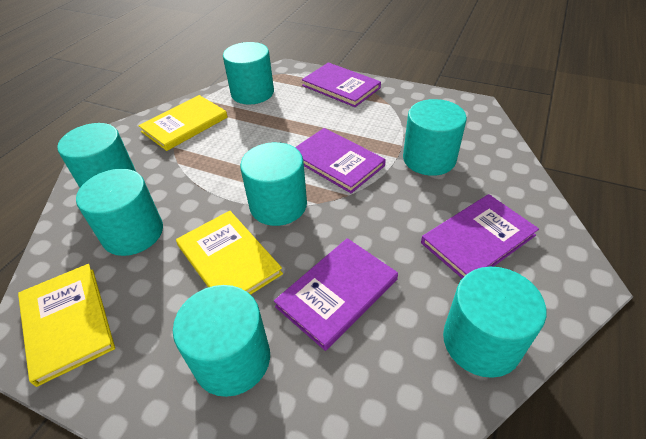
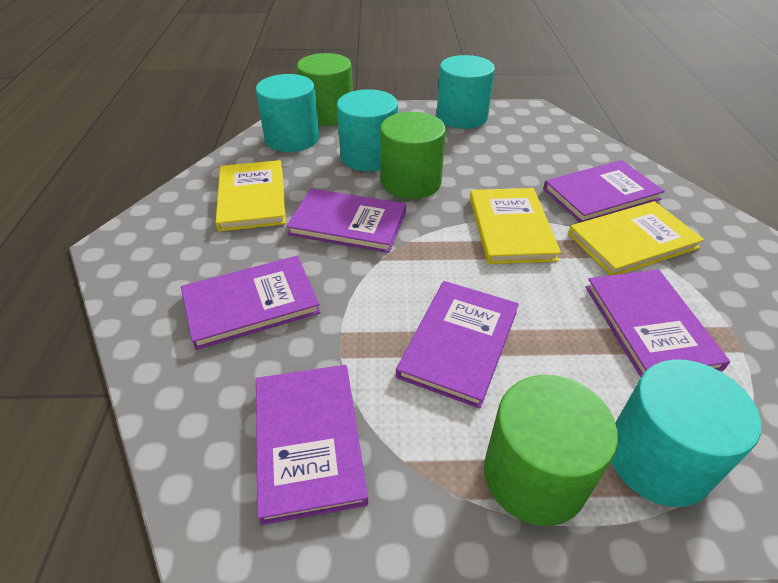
green cylinder: 0 -> 3
purple book: 4 -> 6
turquoise cylinder: 7 -> 4

